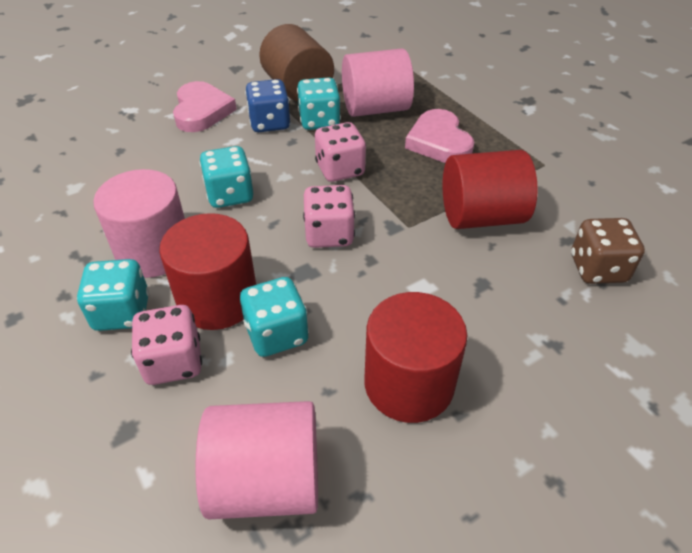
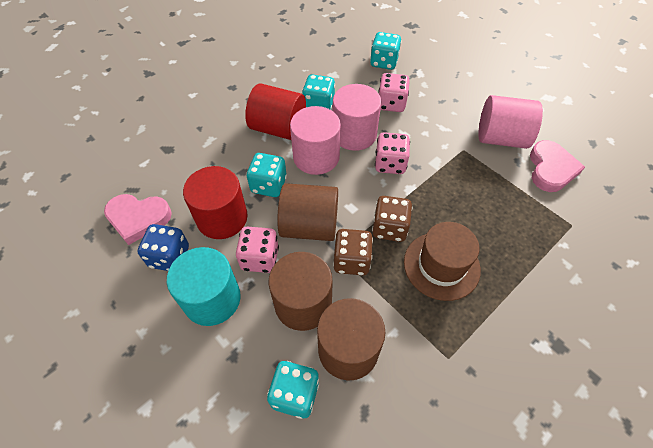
brown cylinder: 1 -> 3
brown dice: 1 -> 2
brown hat: 0 -> 1
red cylinder: 3 -> 2
turquoise cylinder: 0 -> 1

